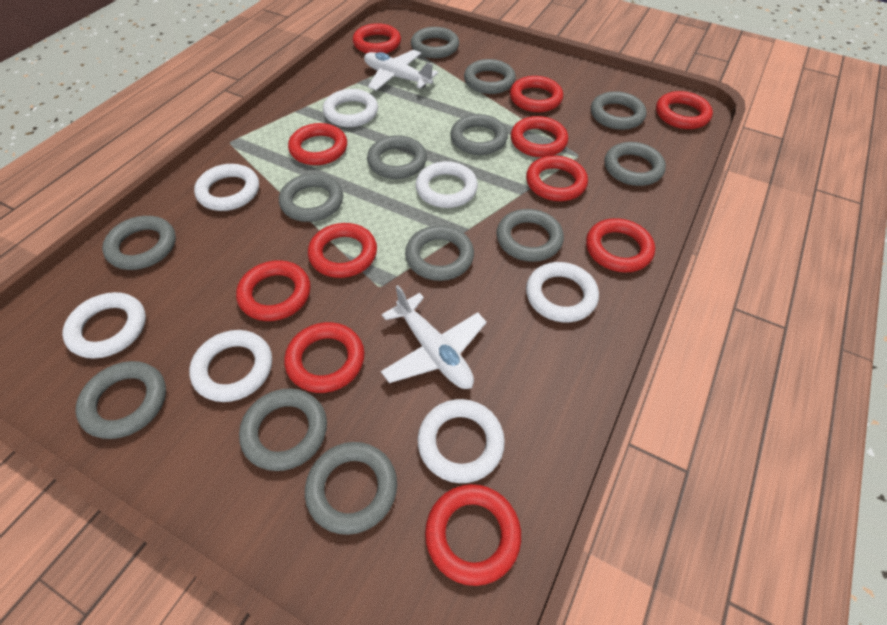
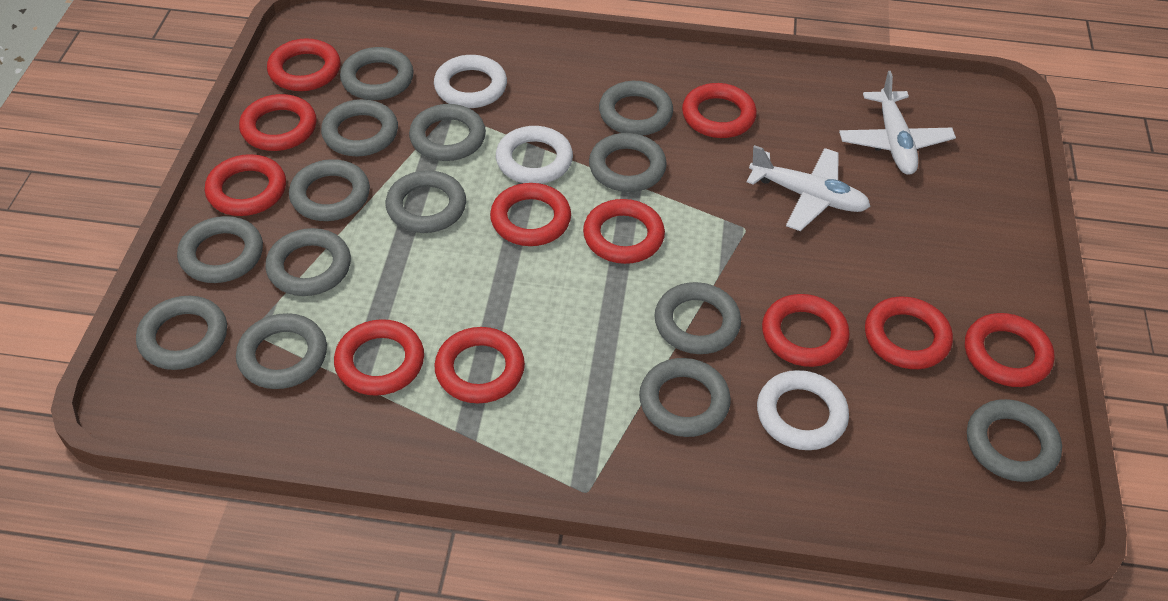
grey ring: 13 -> 14
white ring: 7 -> 3

